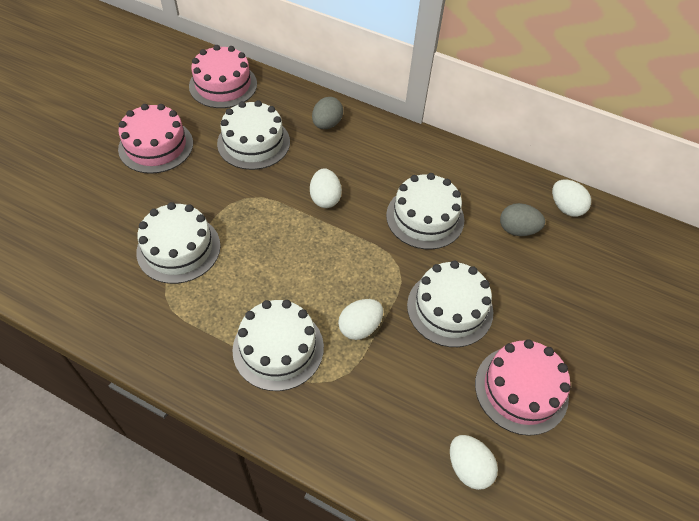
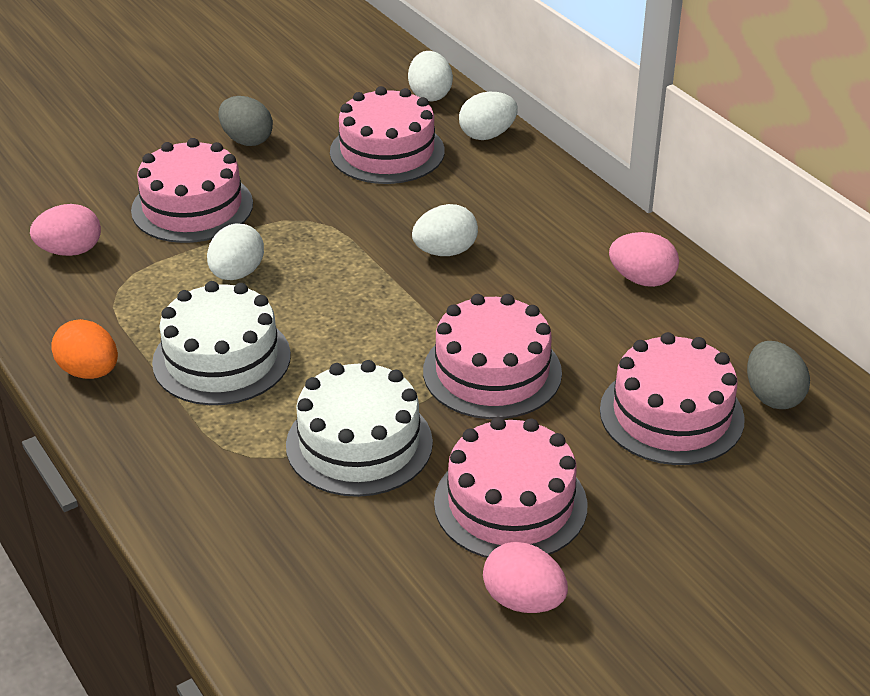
orange egg: 0 -> 1
pink cake: 3 -> 5
pink egg: 0 -> 3
white cake: 5 -> 2

